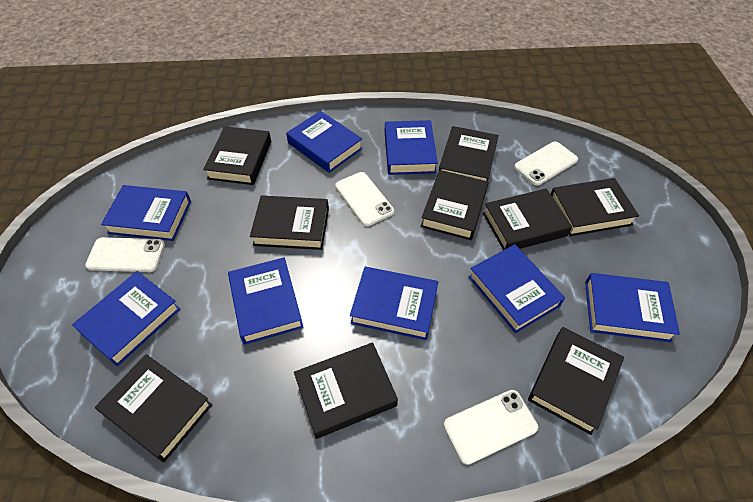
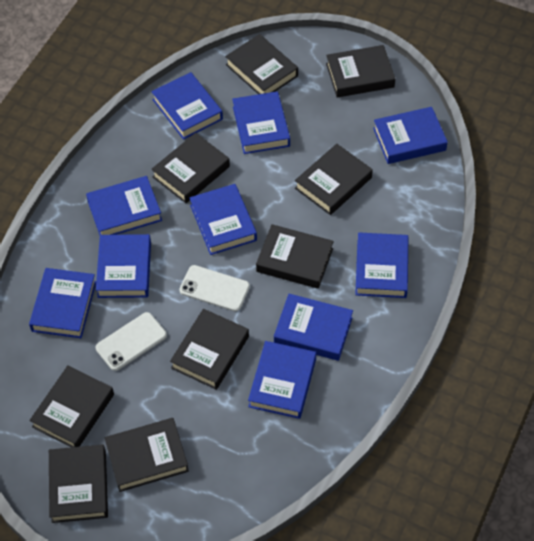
blue book: 8 -> 10
white phone: 4 -> 2

